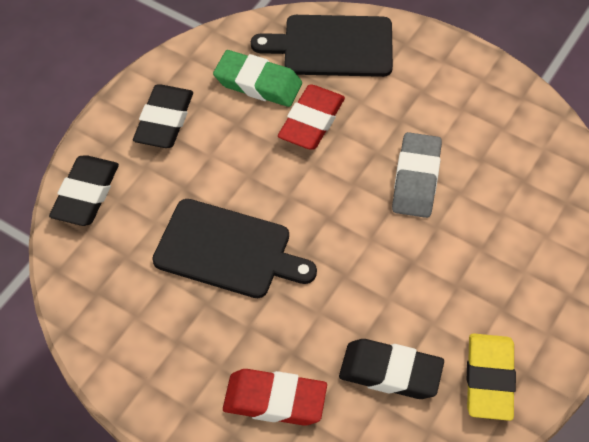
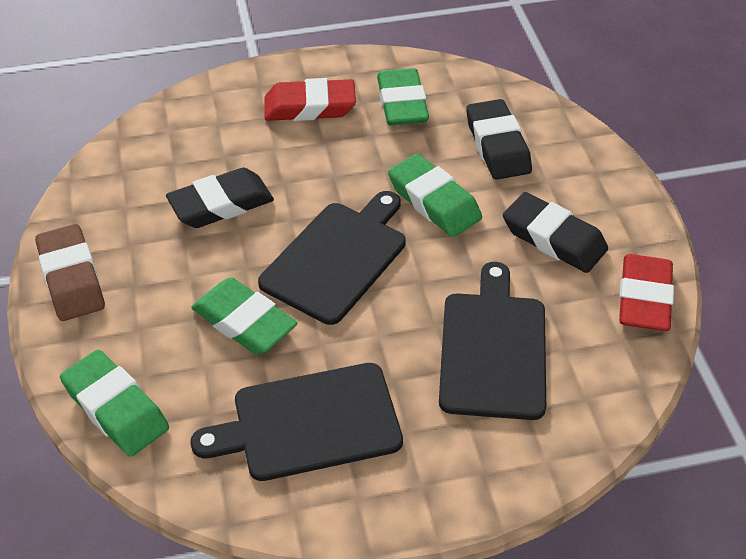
black cutting board: 2 -> 3
brown eraser: 0 -> 1
green eraser: 1 -> 4
grey eraser: 1 -> 0
yellow eraser: 1 -> 0

